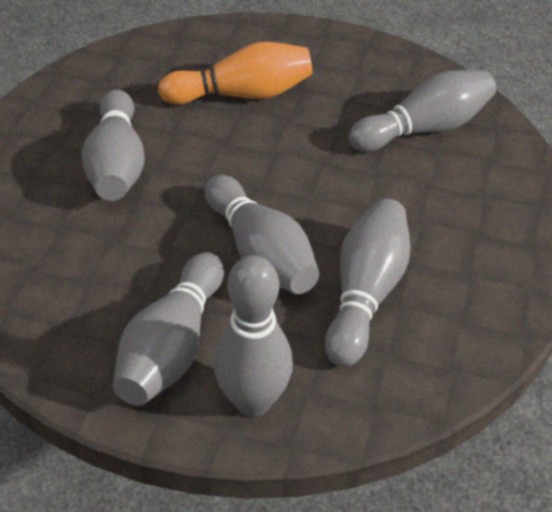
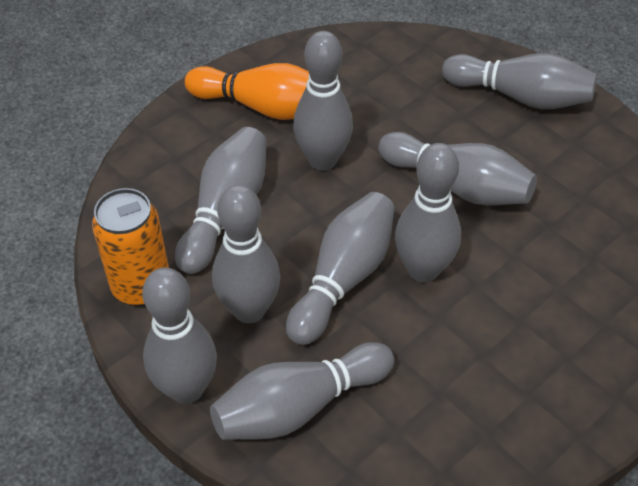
grey bowling pin: 6 -> 9
orange can: 0 -> 1

